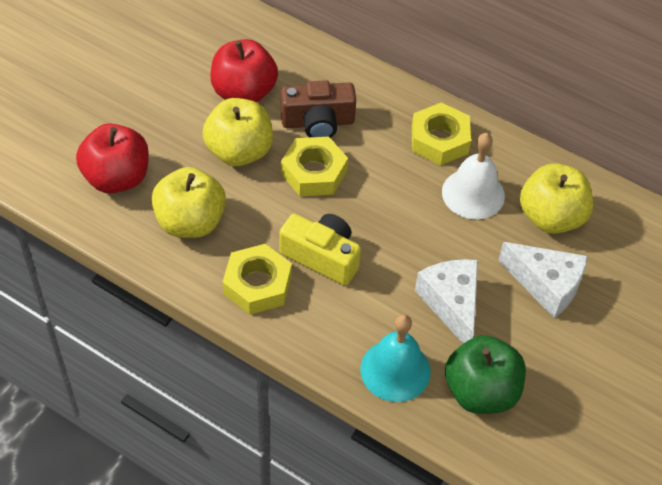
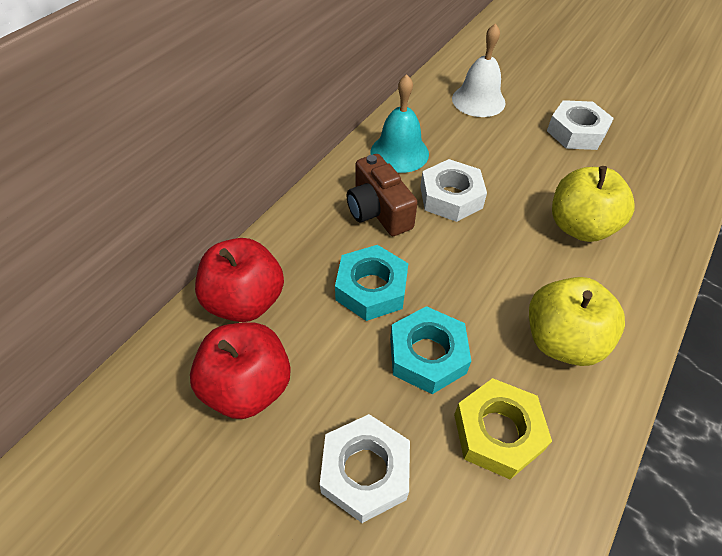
green apple: 1 -> 0
turquoise nut: 0 -> 2
white cheese: 2 -> 0
white nut: 0 -> 3
yellow apple: 3 -> 2
yellow camera: 1 -> 0
yellow nut: 3 -> 1

